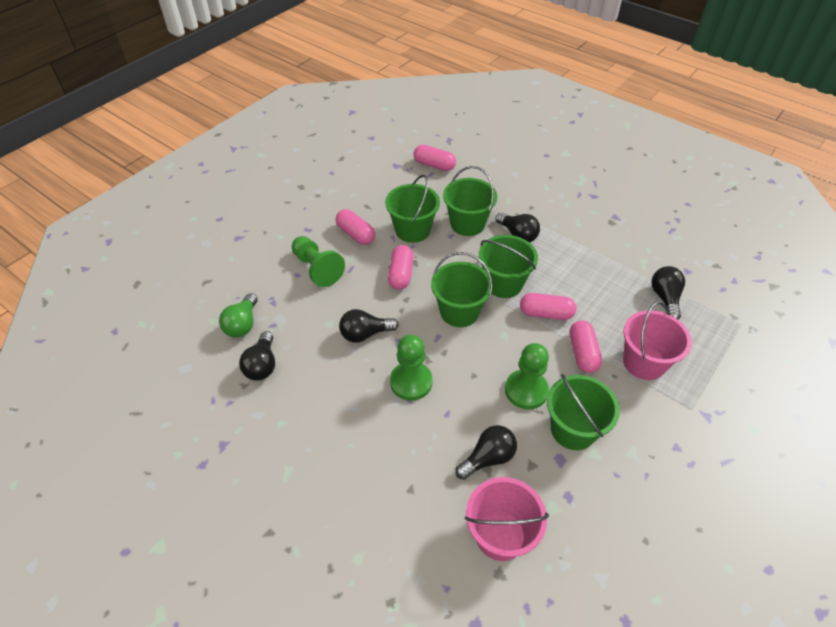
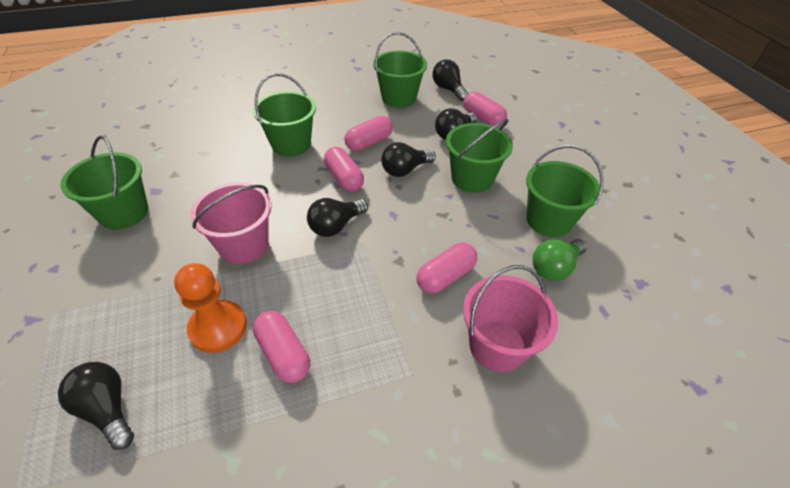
green pawn: 3 -> 0
orange pawn: 0 -> 1

